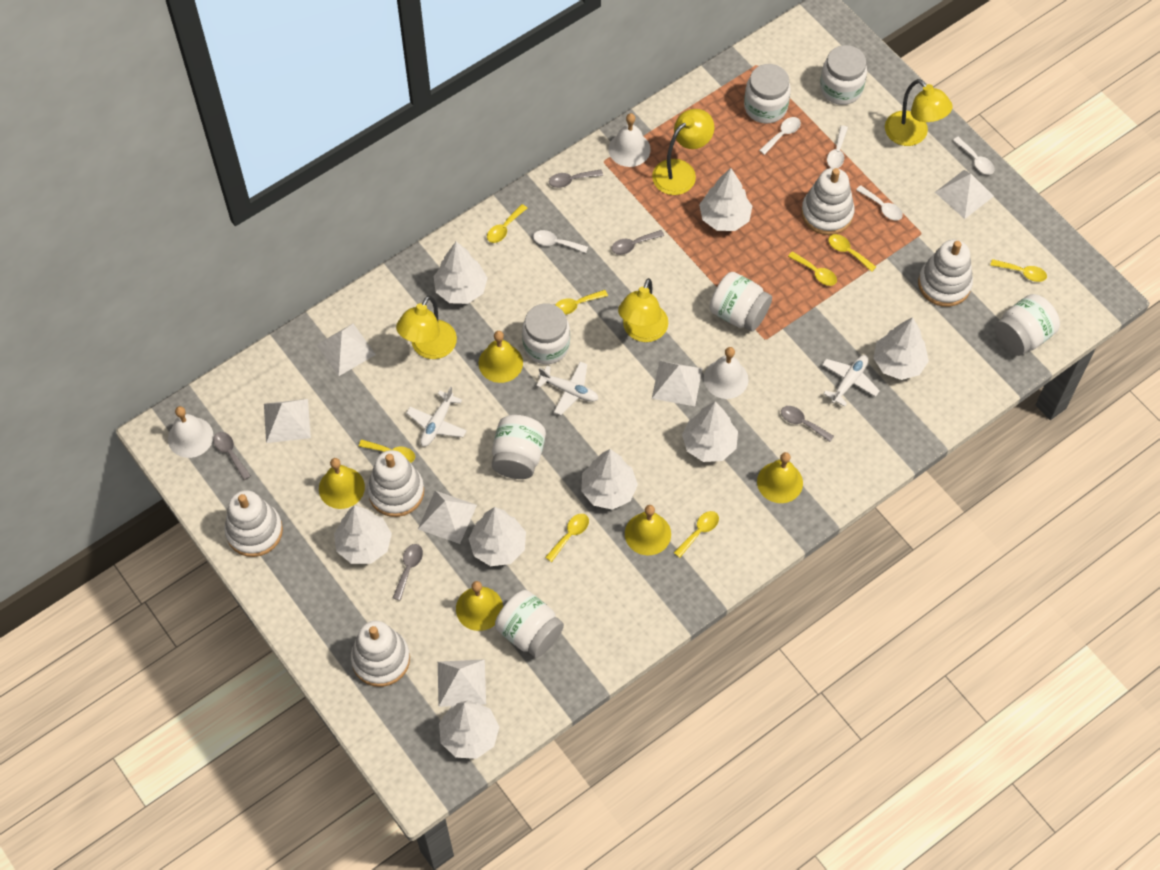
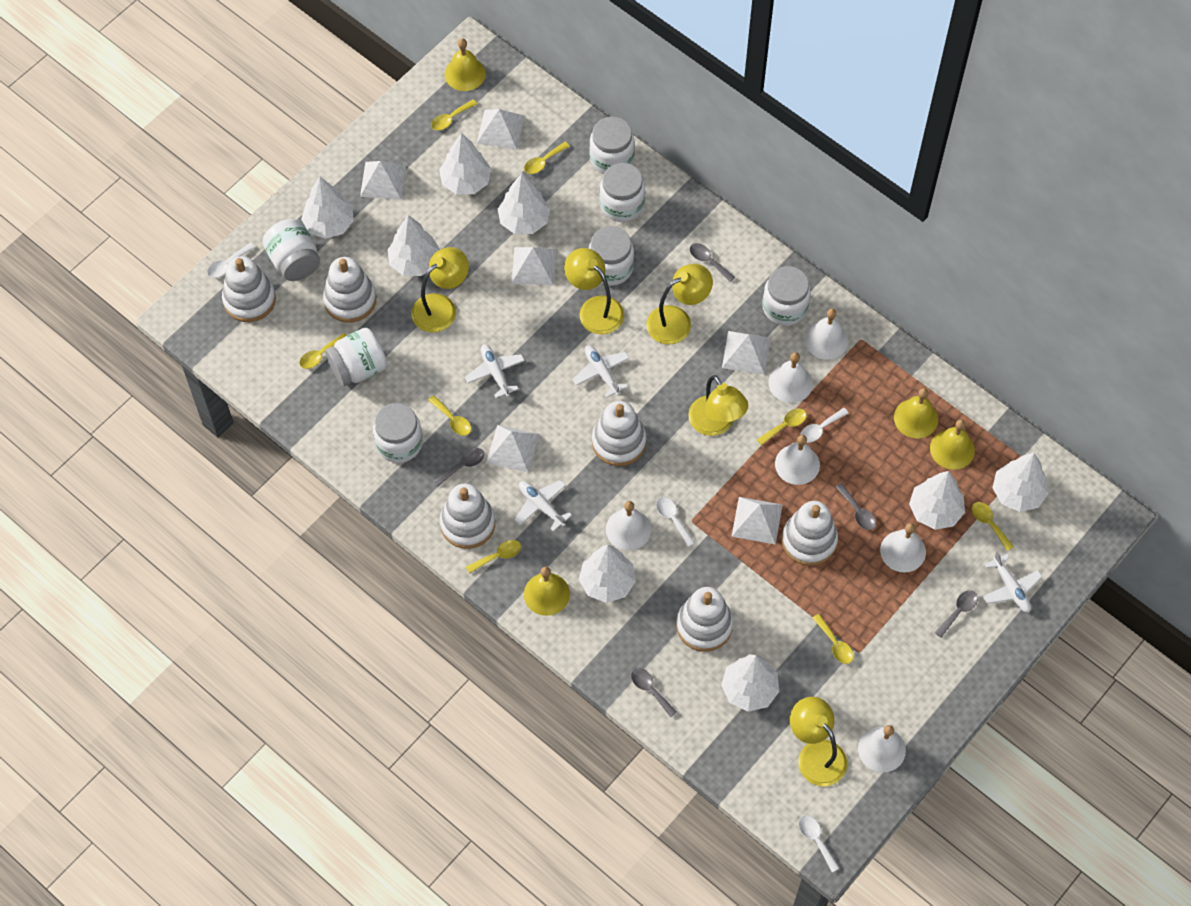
white bell: 3 -> 6
white plane: 3 -> 4
white spoon: 5 -> 4
white stacking toy: 5 -> 6
yellow bell: 5 -> 4
yellow lamp: 4 -> 5

